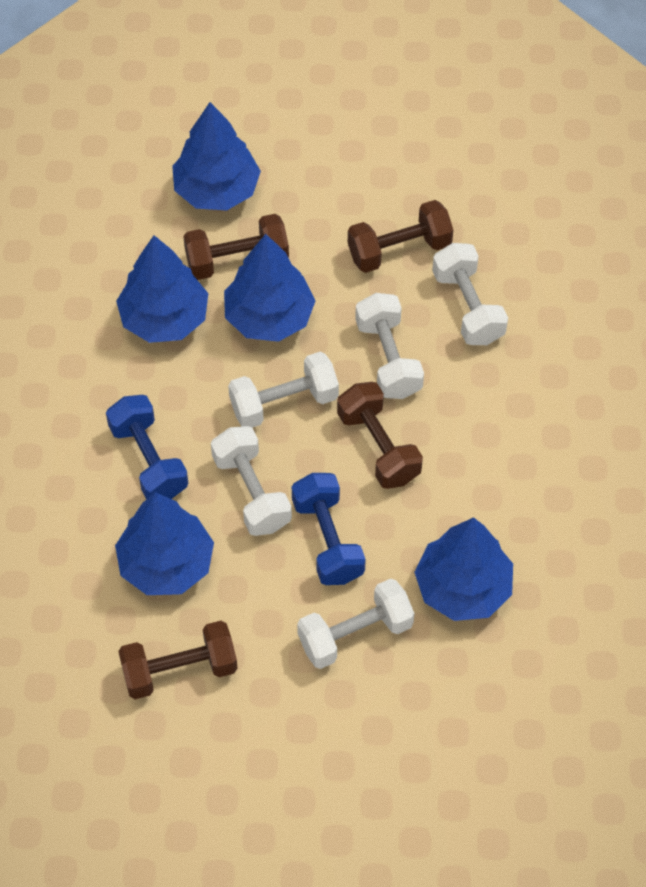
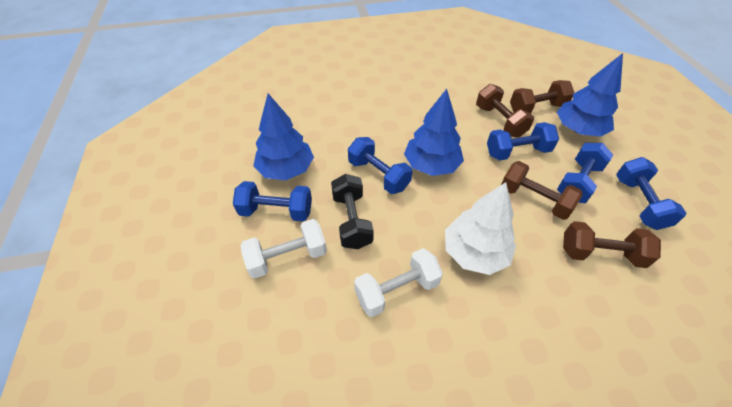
black dumbbell: 0 -> 1
blue dumbbell: 2 -> 5
blue tree: 5 -> 3
white dumbbell: 5 -> 2
white tree: 0 -> 1

